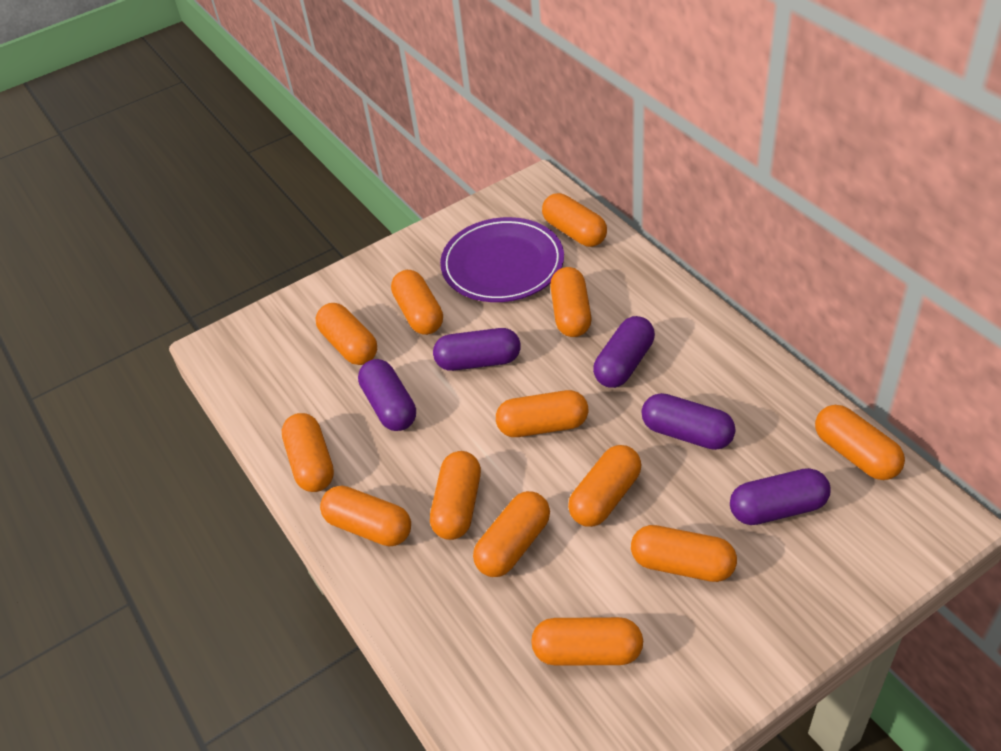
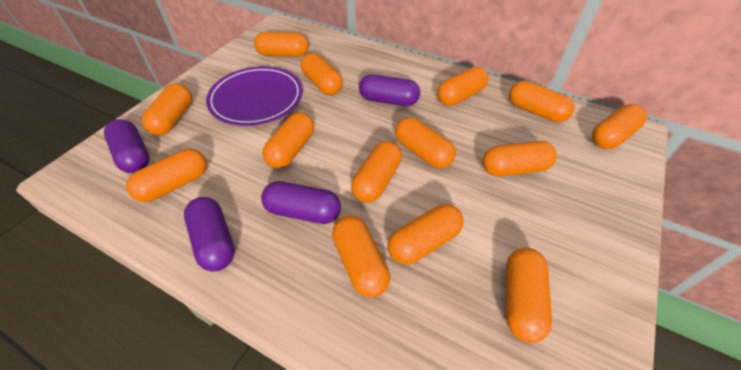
orange capsule: 13 -> 14
purple capsule: 5 -> 4

